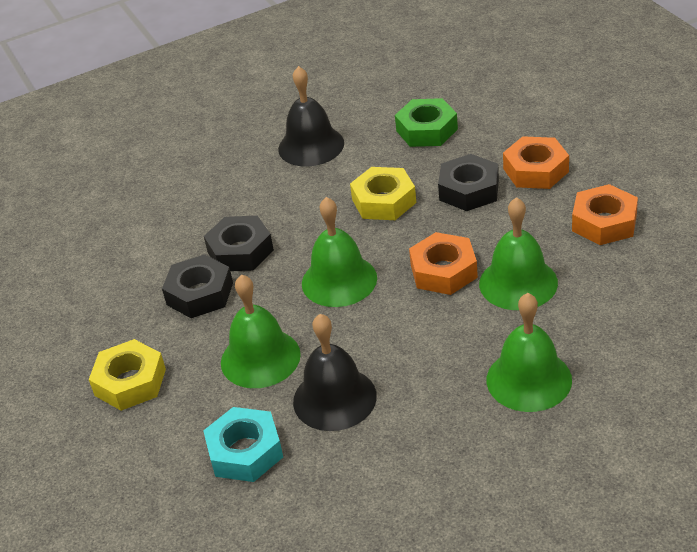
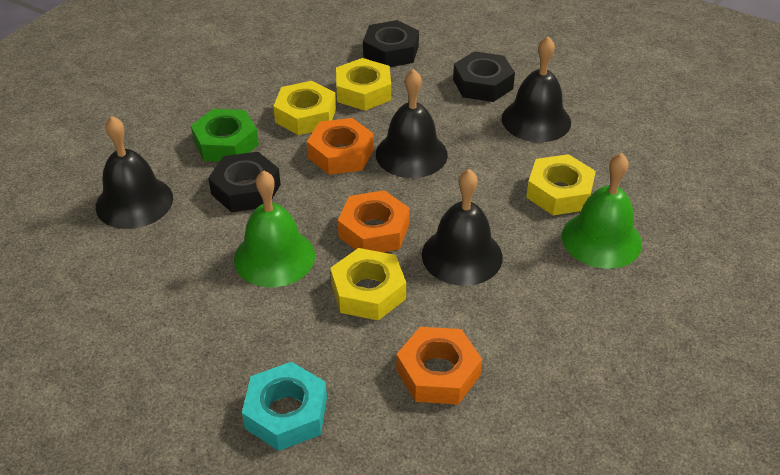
black bell: 2 -> 4
green bell: 4 -> 2
yellow nut: 2 -> 4

